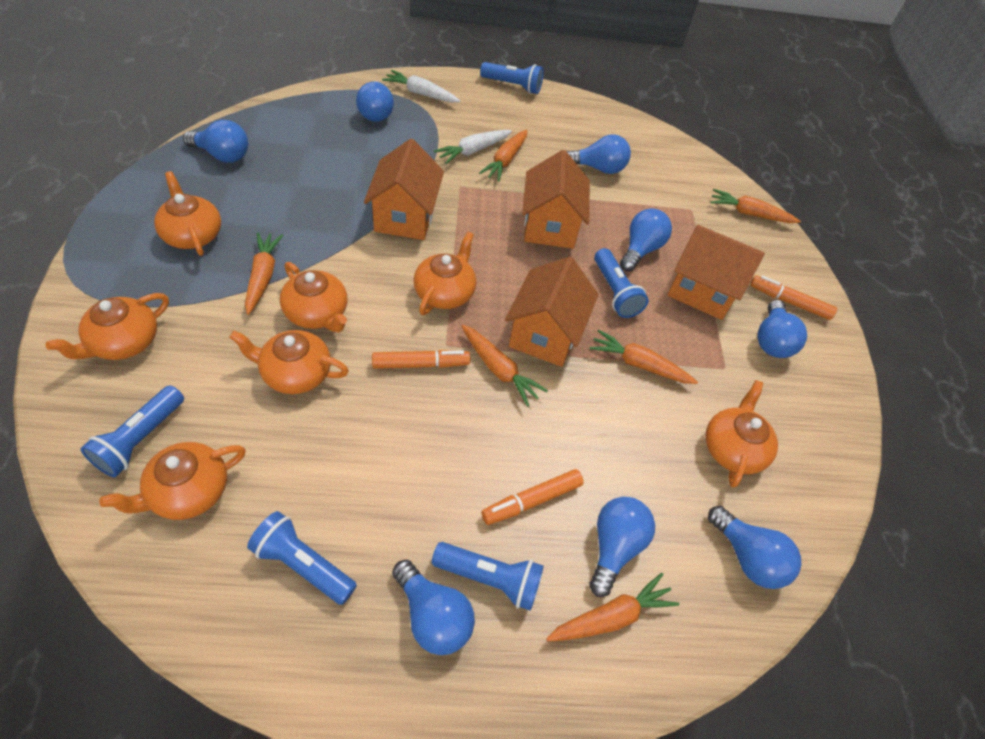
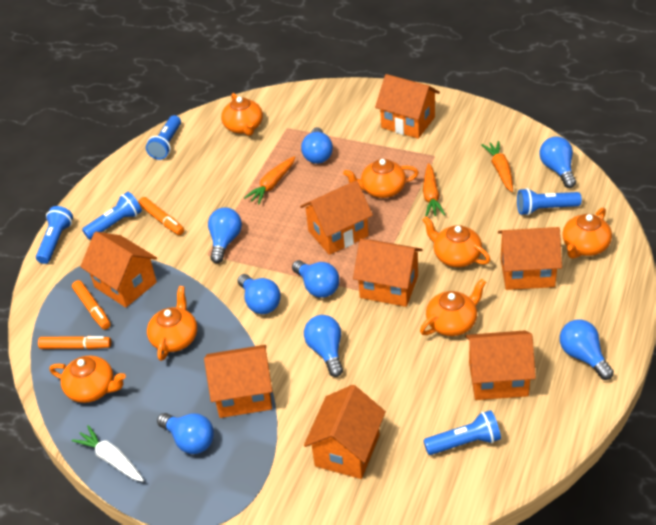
orange carrot: 6 -> 3
orange house: 4 -> 8
white carrot: 2 -> 1

